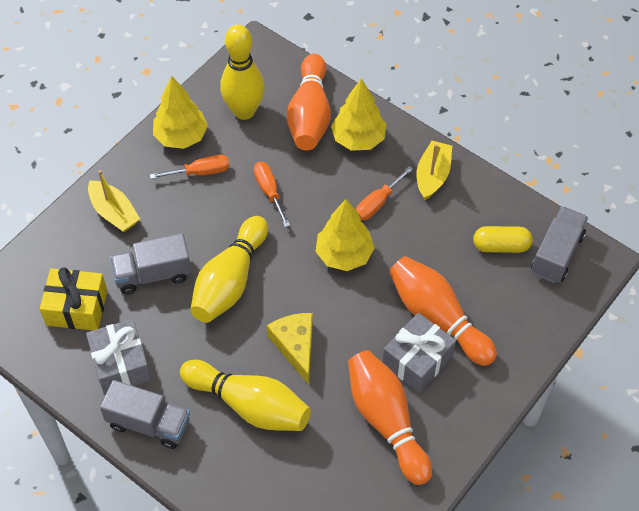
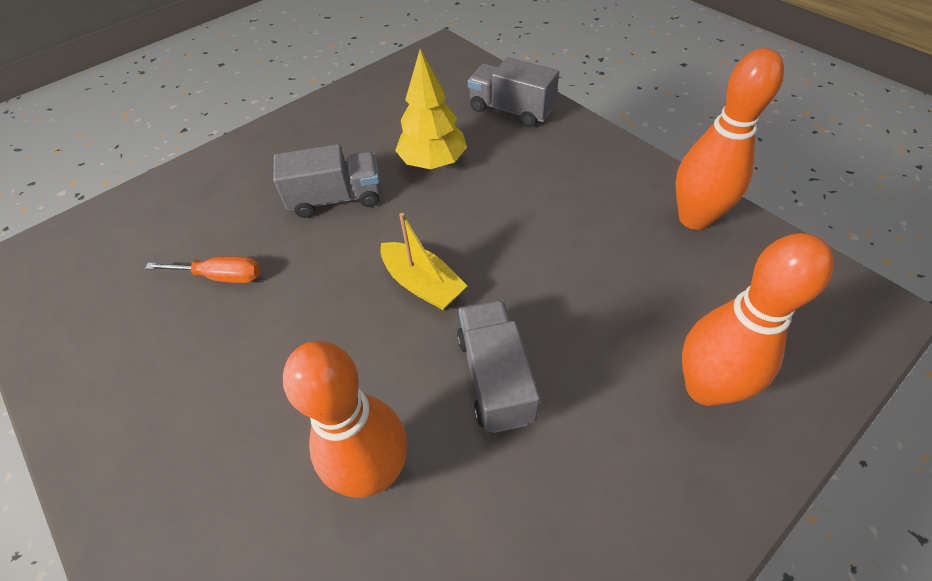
grey gift: 2 -> 0
orange screwdriver: 3 -> 1
yellow boat: 2 -> 1
yellow bowling pin: 3 -> 0
yellow capsule: 1 -> 0
yellow cheese: 1 -> 0
yellow gift: 1 -> 0
yellow tree: 3 -> 1

